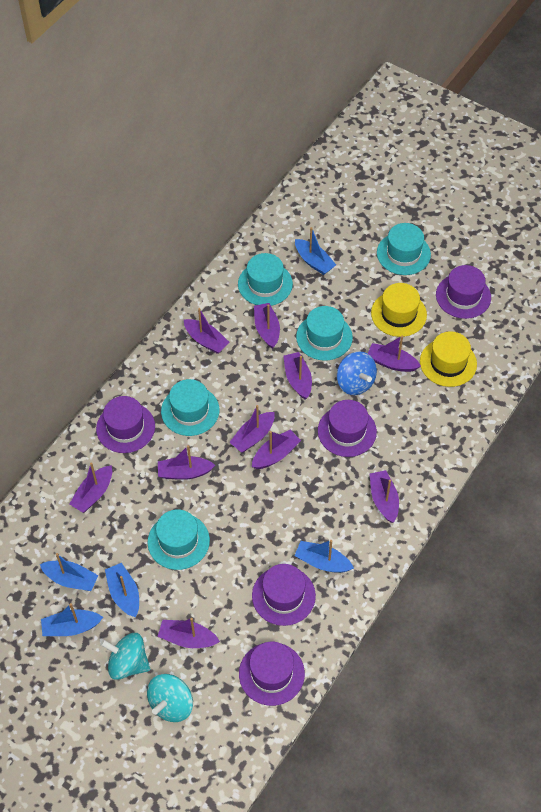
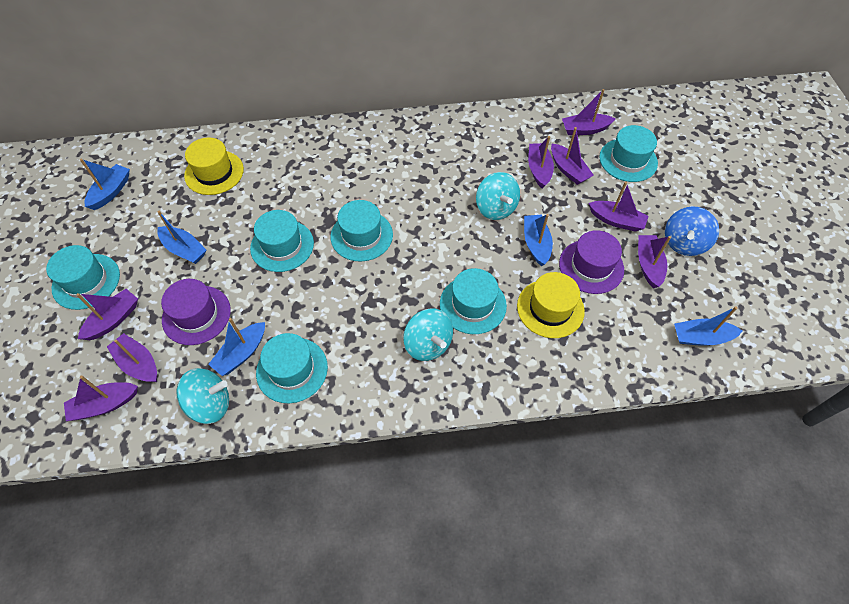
purple boat: 10 -> 8
purple hat: 5 -> 2
turquoise hat: 5 -> 6
turquoise spinning top: 2 -> 3

